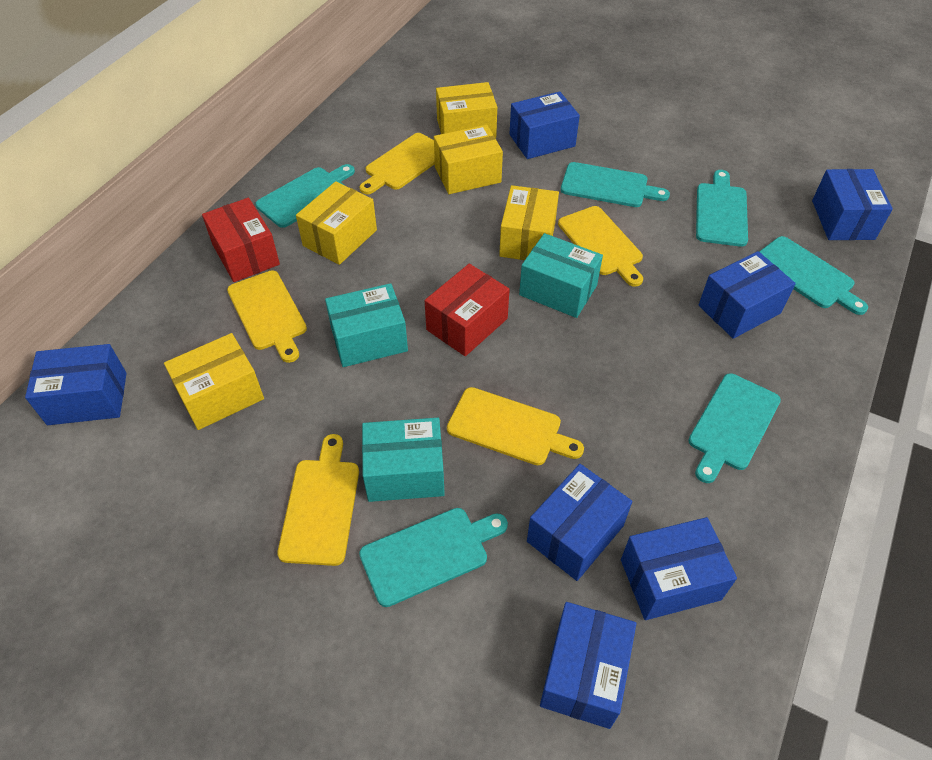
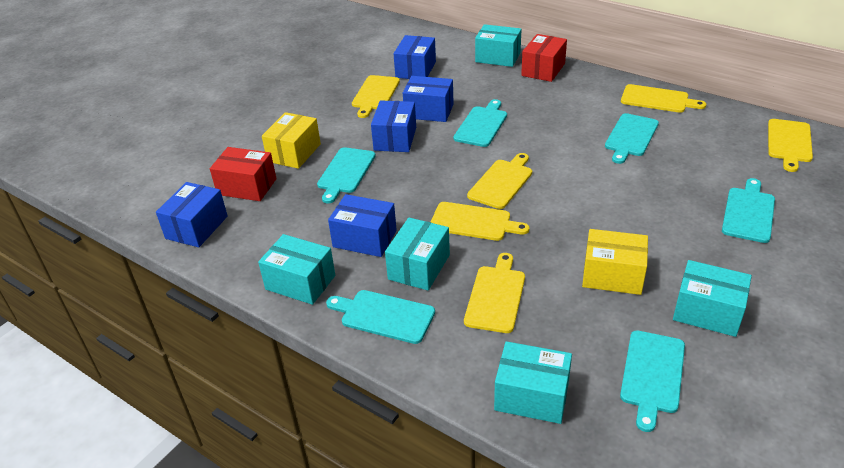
blue box: 7 -> 5
turquoise box: 3 -> 5
yellow box: 5 -> 2
yellow cutting board: 5 -> 6

